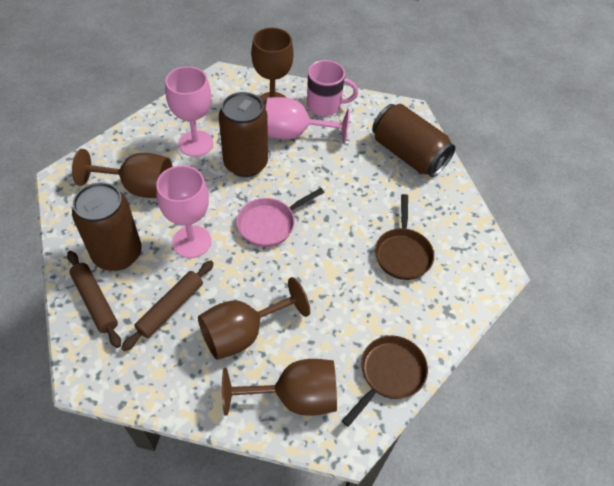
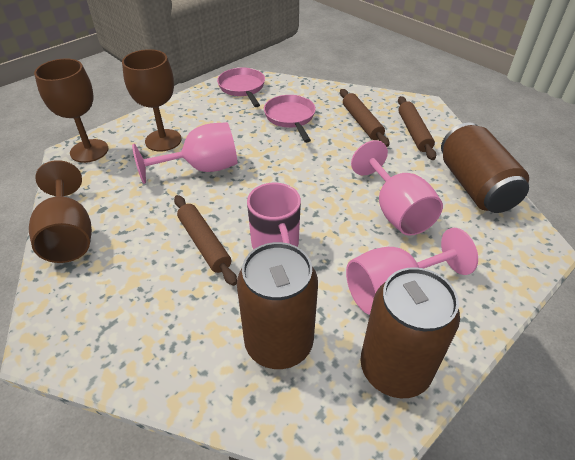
brown goblet: 4 -> 3
brown pan: 2 -> 0
brown rolling pin: 2 -> 3
pink pan: 1 -> 2

